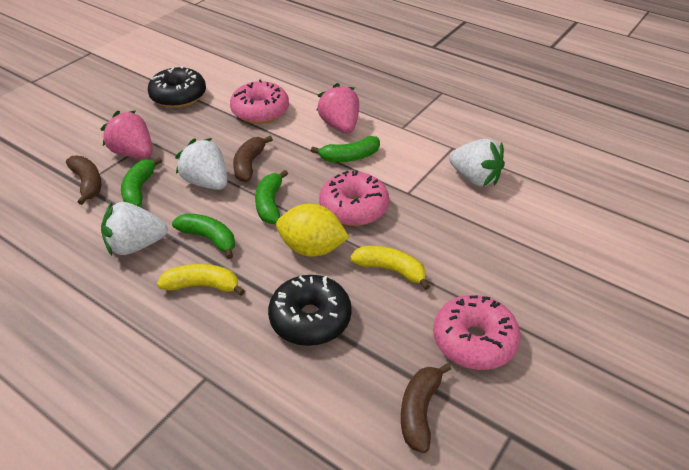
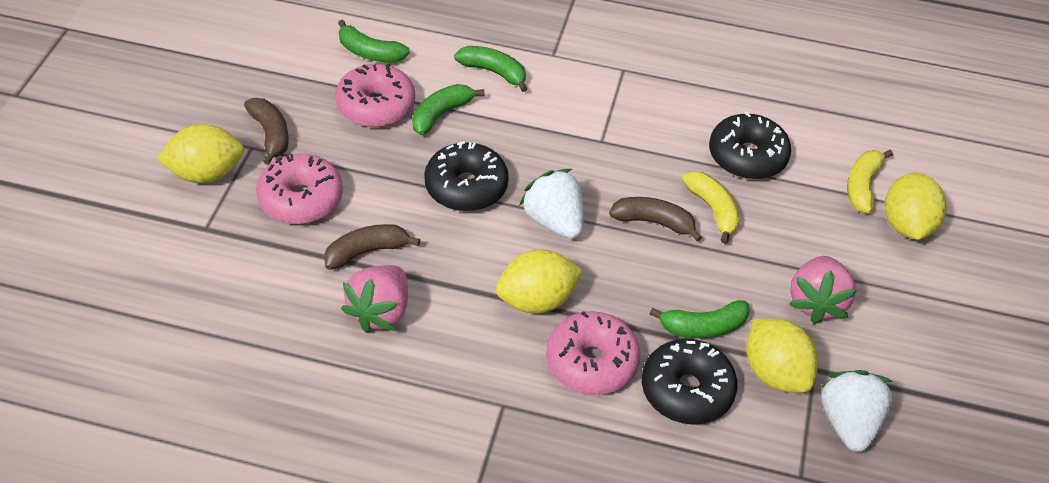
black donut: 2 -> 3
white strawberry: 3 -> 2
yellow lemon: 1 -> 4

